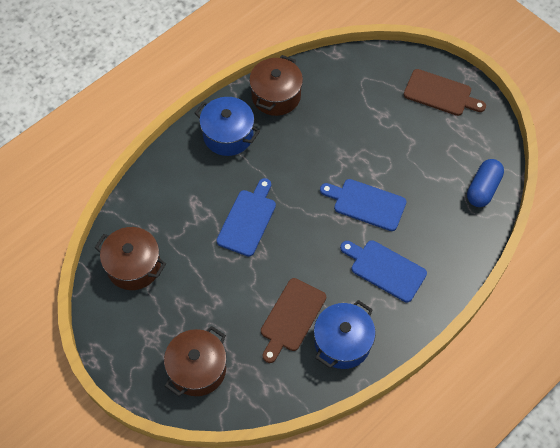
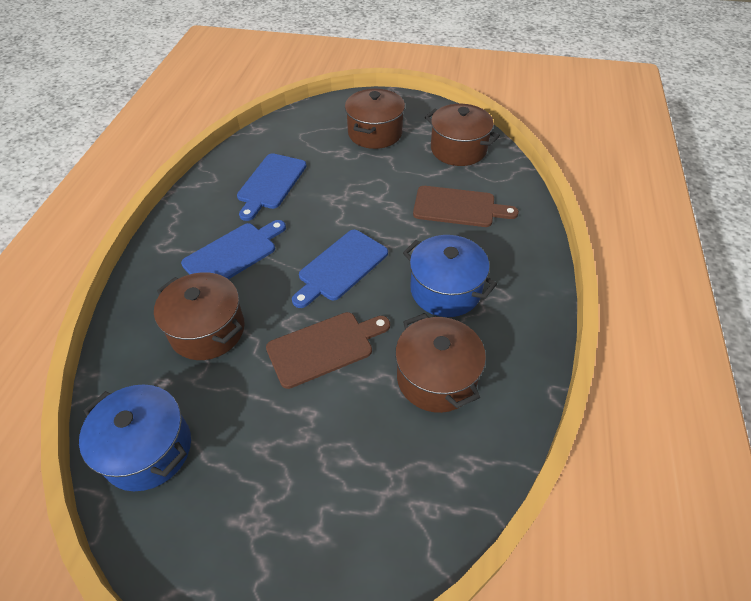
blue capsule: 1 -> 0
brown pot: 3 -> 4

